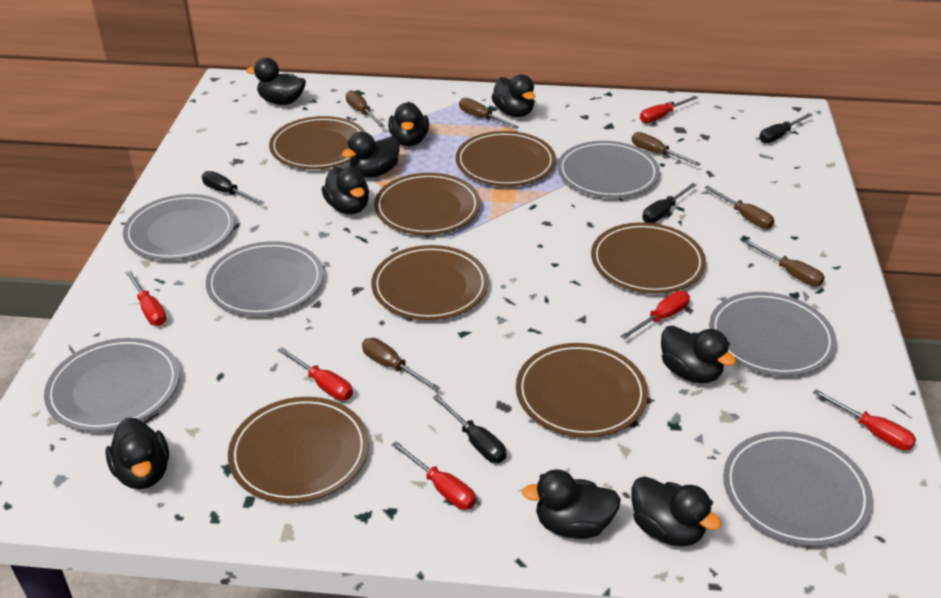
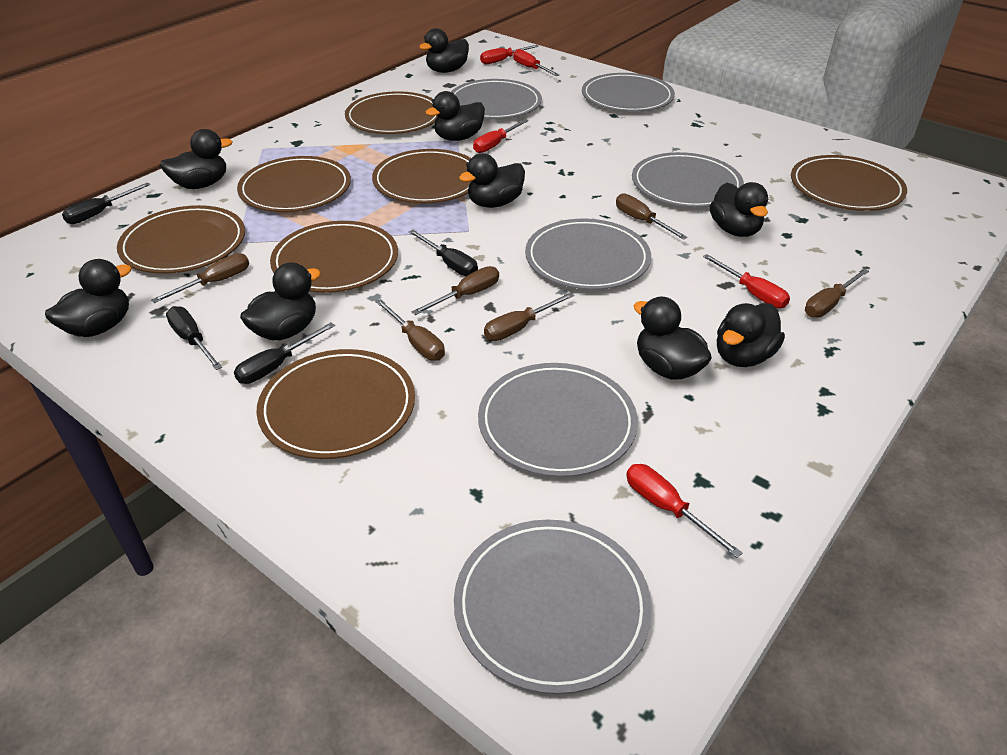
red screwdriver: 6 -> 5

